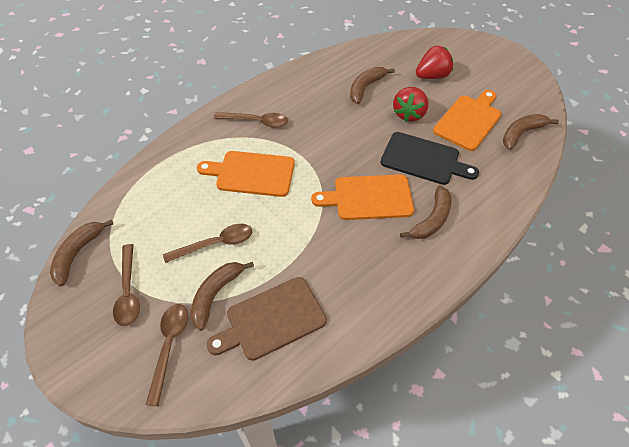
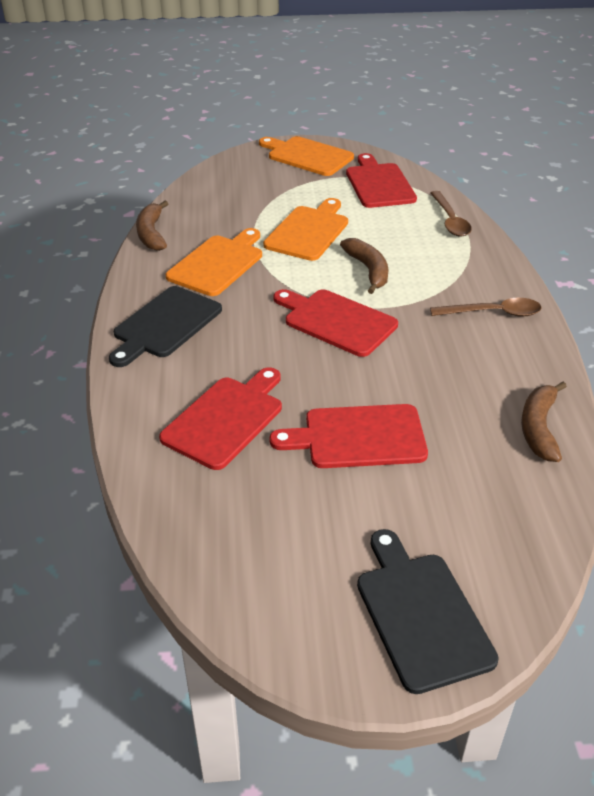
black cutting board: 1 -> 2
brown banana: 5 -> 3
brown cutting board: 1 -> 0
brown spoon: 4 -> 2
red cutting board: 0 -> 4
red strawberry: 2 -> 0

